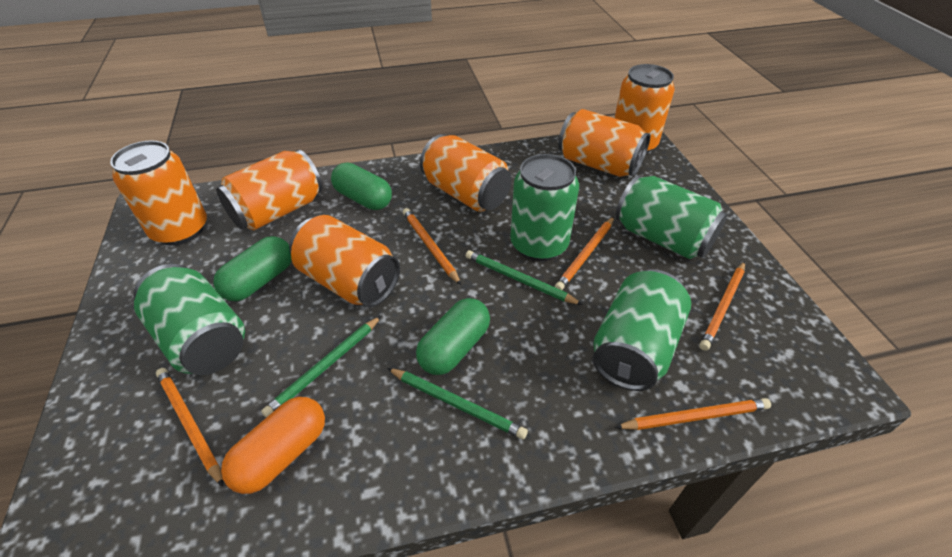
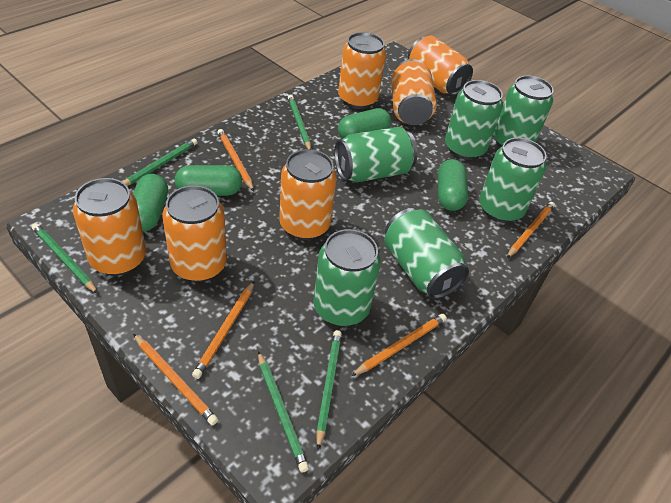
green can: 4 -> 6
green capsule: 3 -> 4
green pencil: 3 -> 5
orange capsule: 1 -> 0

